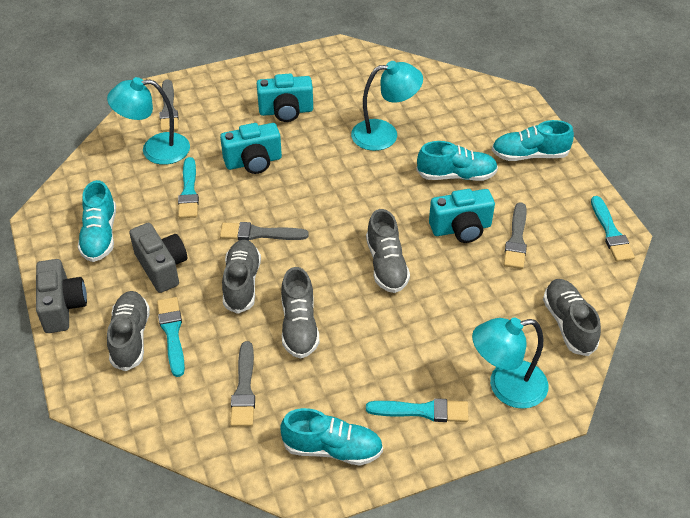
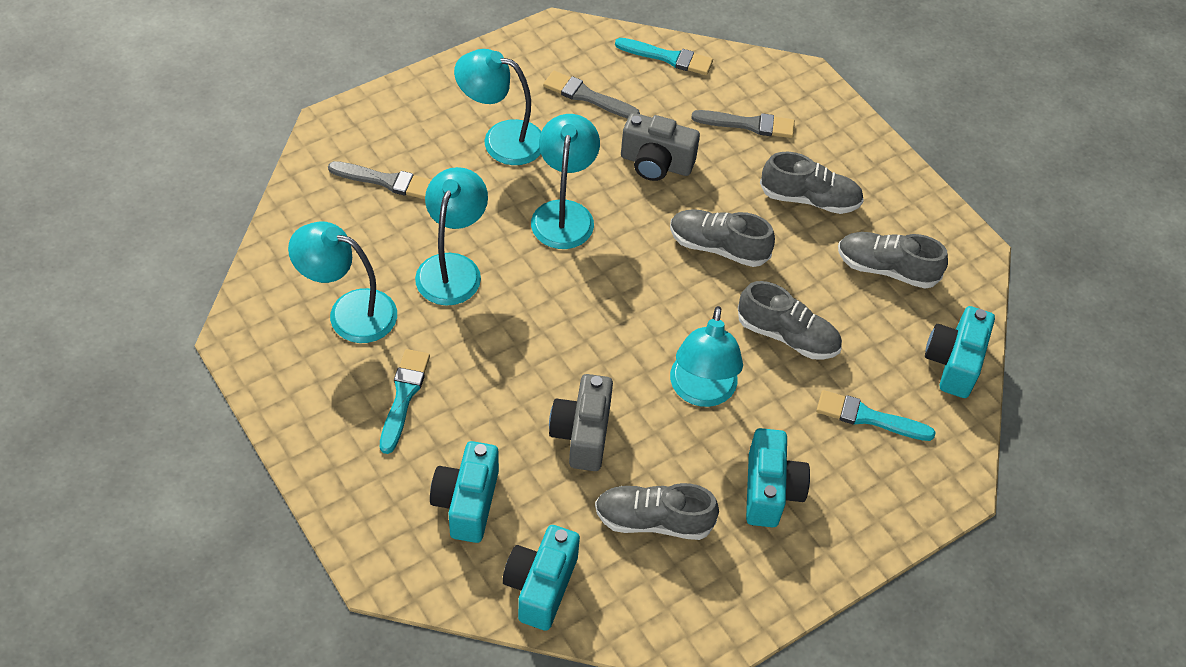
grey brush: 4 -> 3
turquoise brush: 4 -> 3
turquoise camera: 3 -> 4
turquoise lamp: 3 -> 5
turquoise shoe: 4 -> 0

